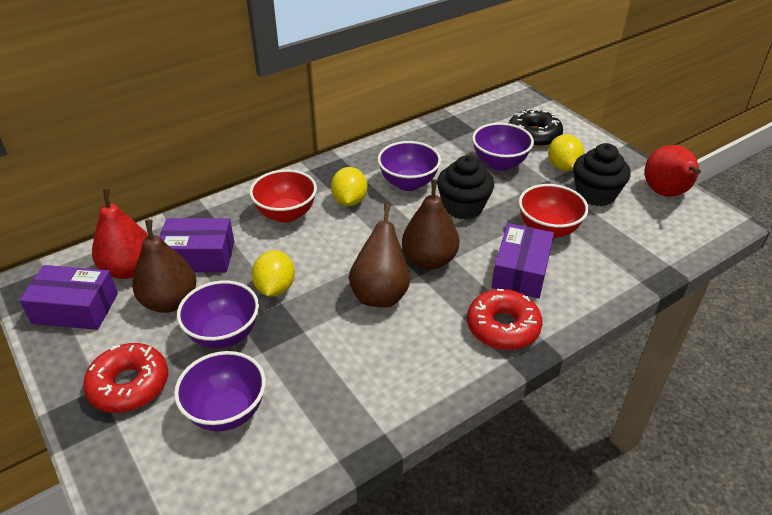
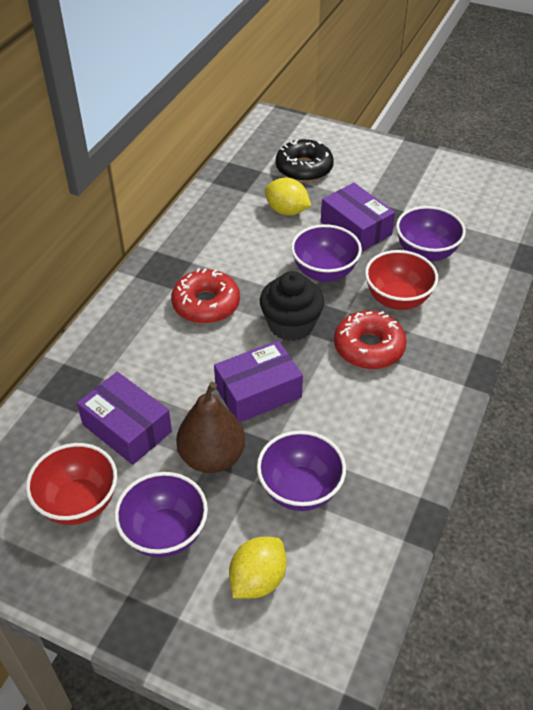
black cupcake: 2 -> 1
brown pear: 3 -> 1
red pear: 2 -> 0
yellow lemon: 3 -> 2

